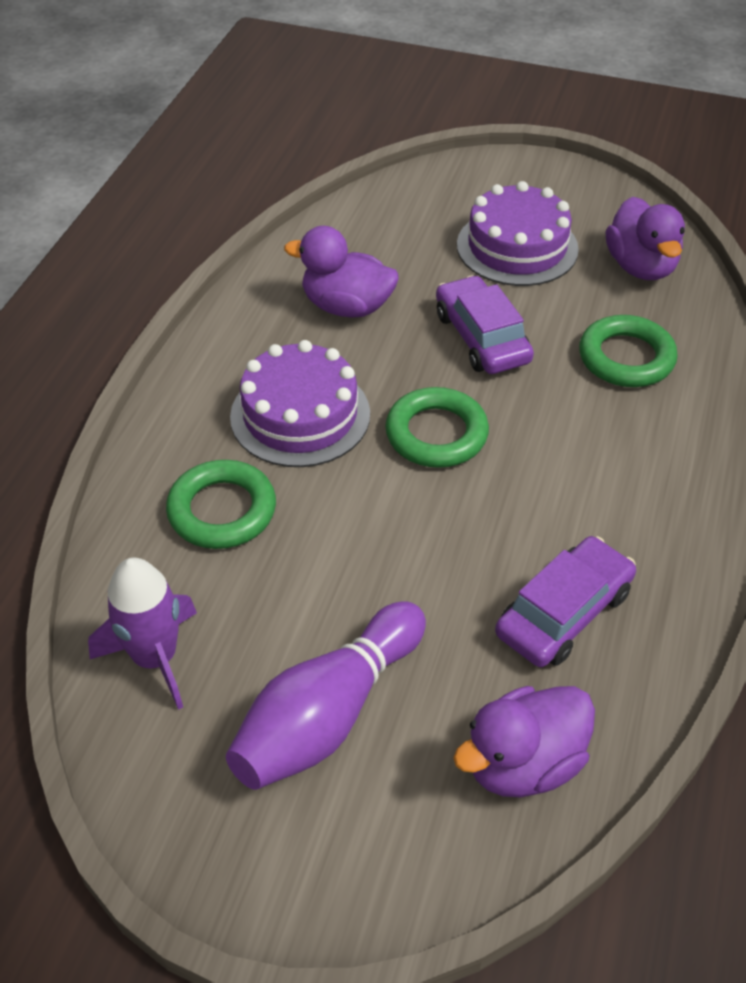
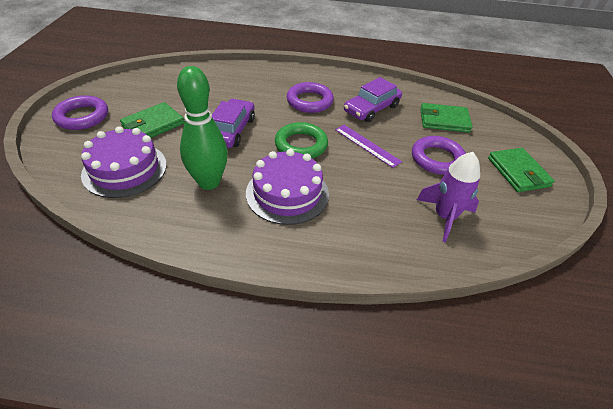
green bowling pin: 0 -> 1
green ring: 3 -> 1
green wallet: 0 -> 3
purple bowling pin: 1 -> 0
purple duck: 3 -> 0
purple ring: 0 -> 3
purple ruler: 0 -> 1

